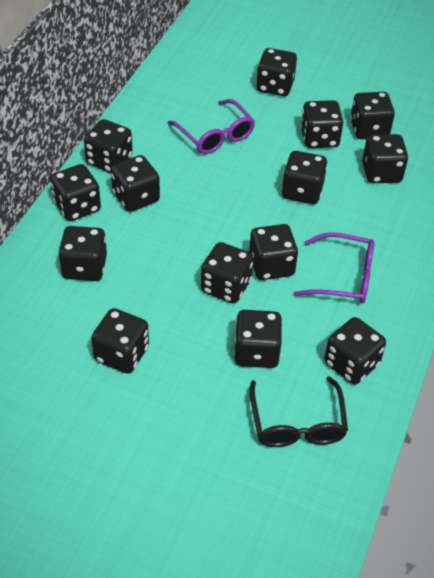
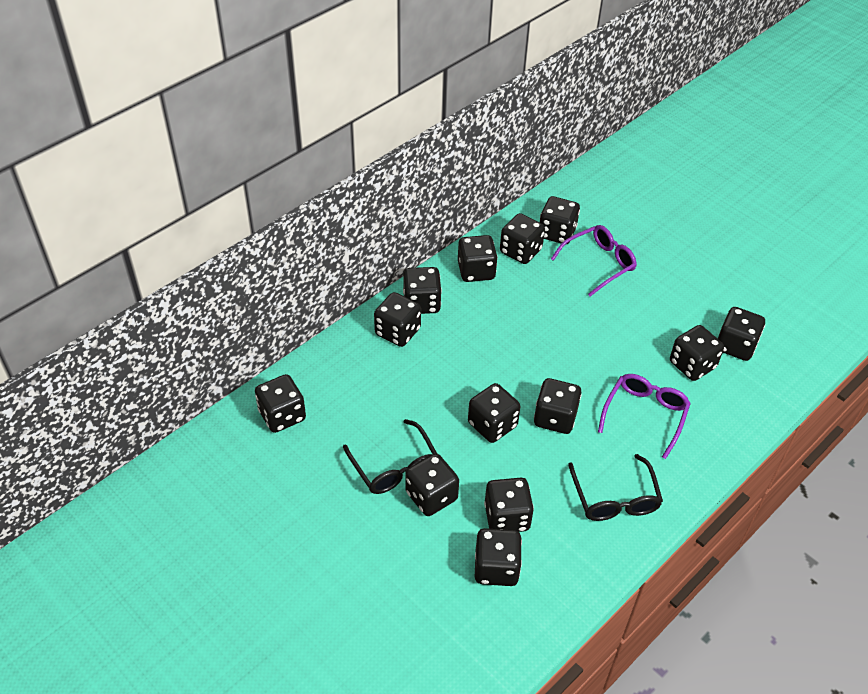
black dice: 14 -> 13
black glasses: 1 -> 2

